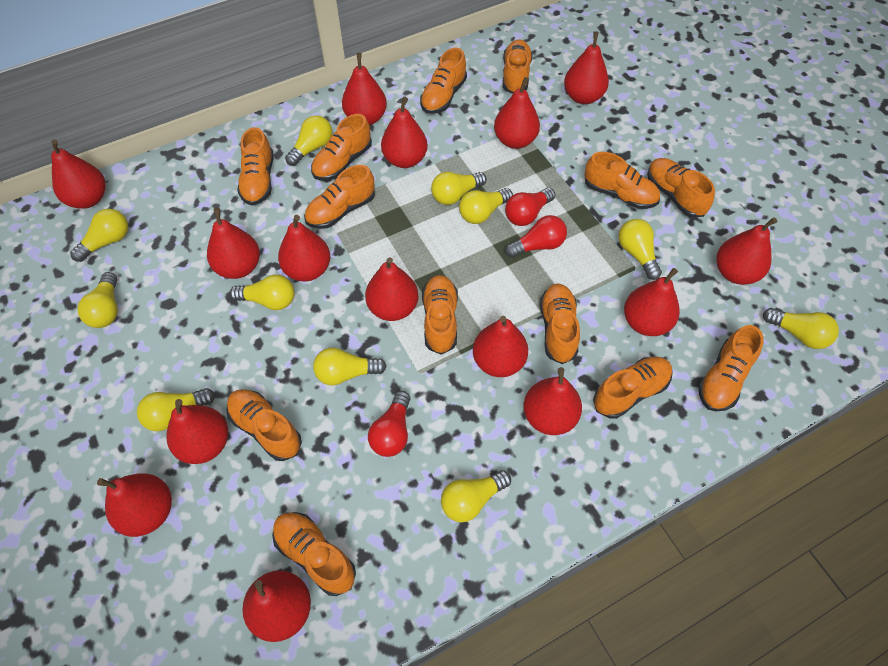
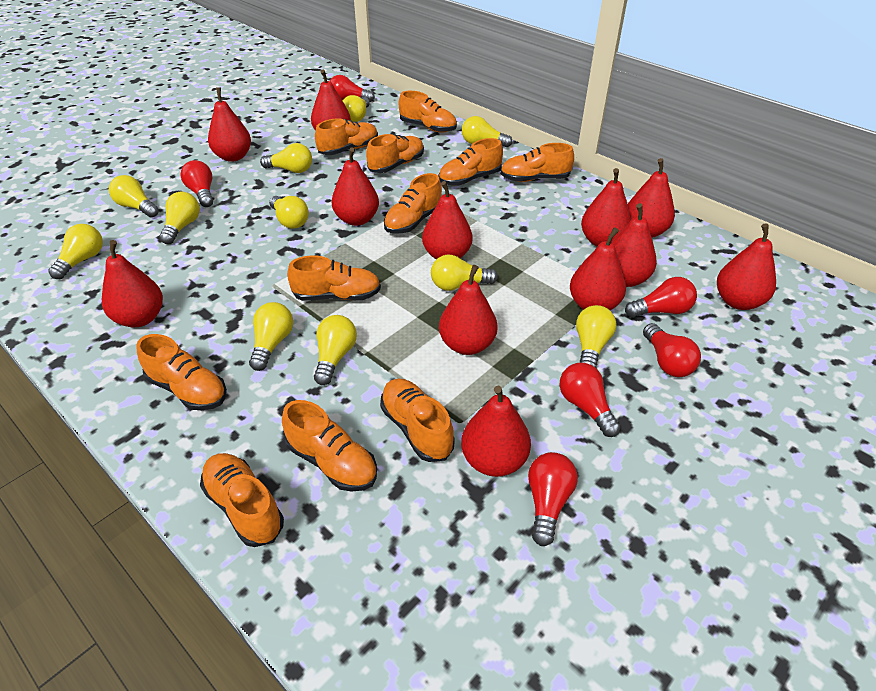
orange shoe: 13 -> 11
red light bulb: 3 -> 6
red pear: 15 -> 12

